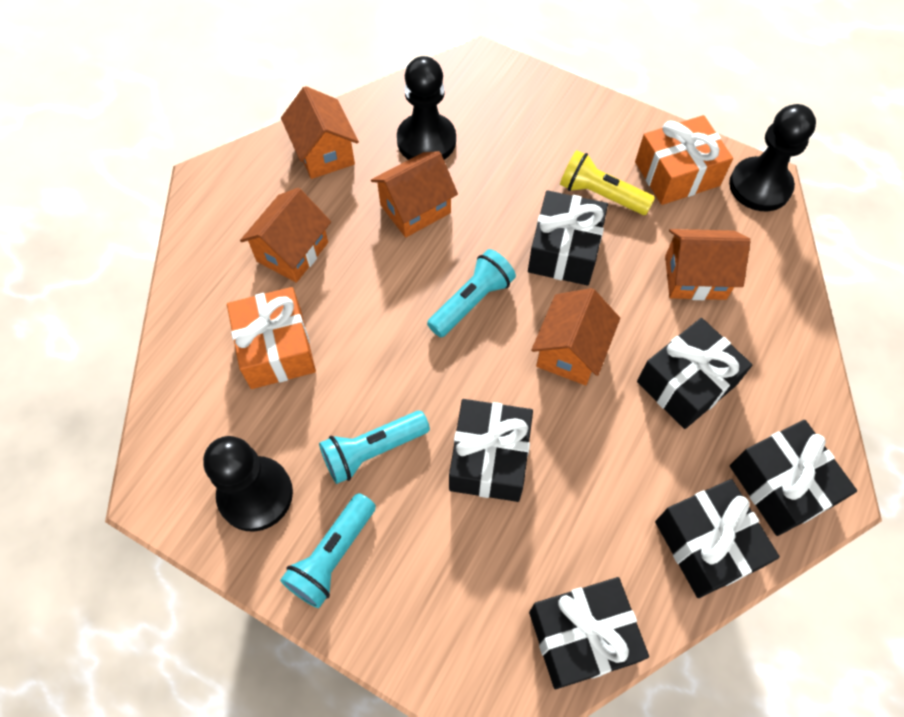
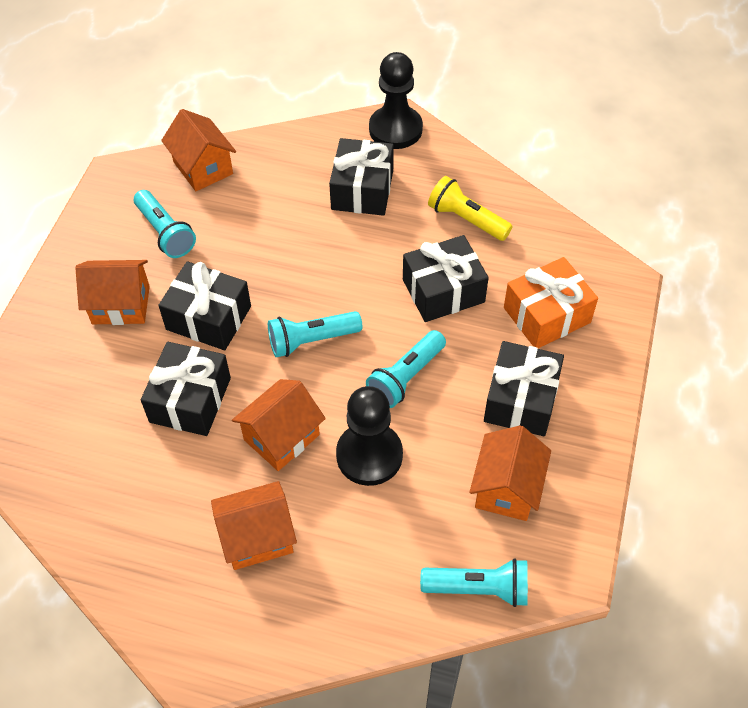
black gift: 6 -> 5
black pawn: 3 -> 2
orange gift: 2 -> 1
turquoise flashlight: 3 -> 4

